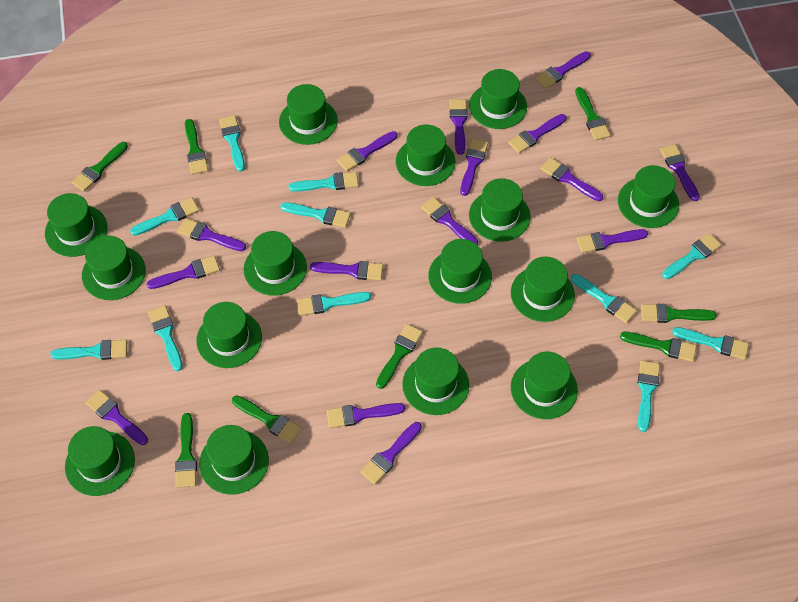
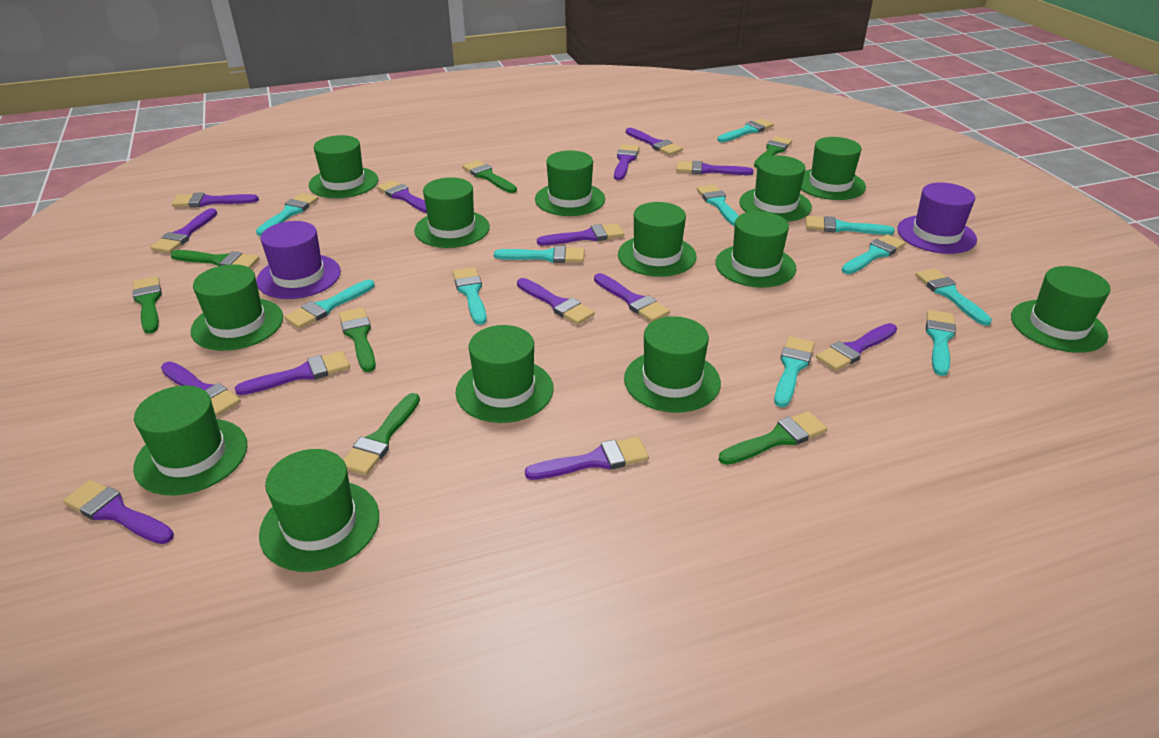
green brush: 8 -> 7
green hat: 15 -> 13
purple brush: 15 -> 14
purple hat: 0 -> 2

